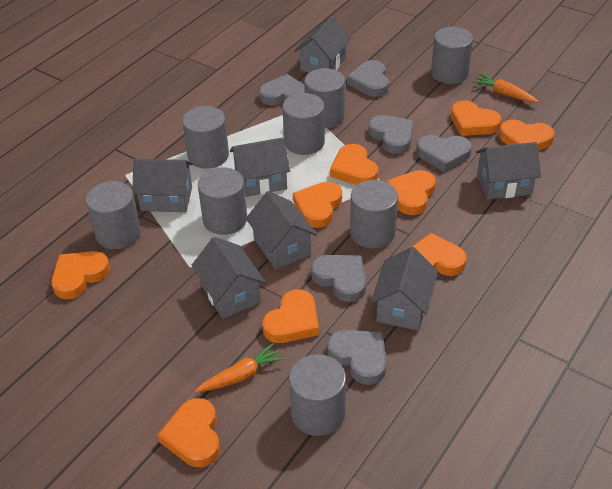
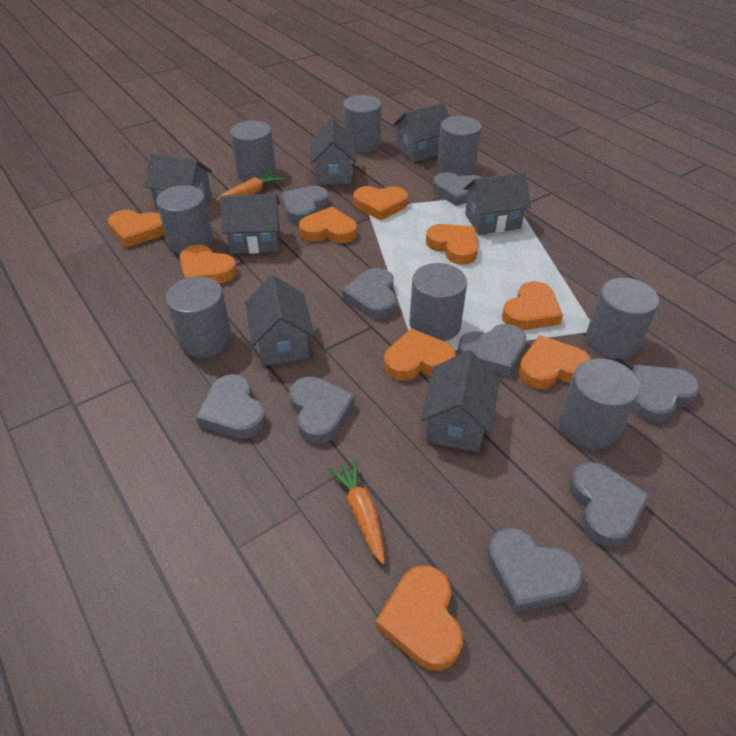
grey heart: 6 -> 9

